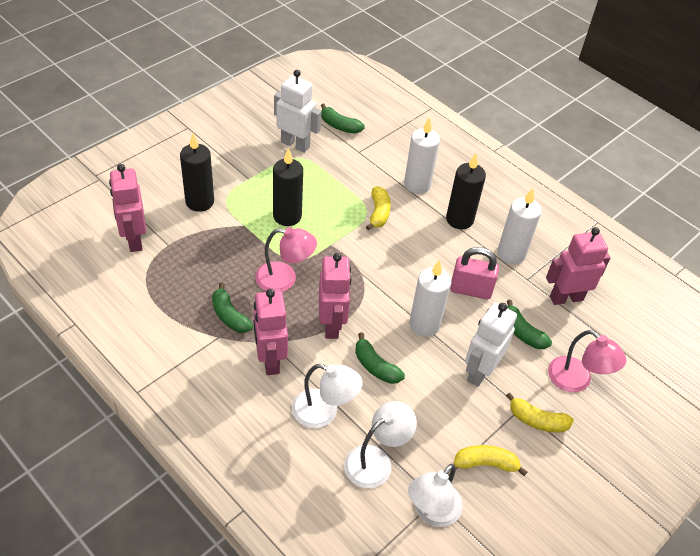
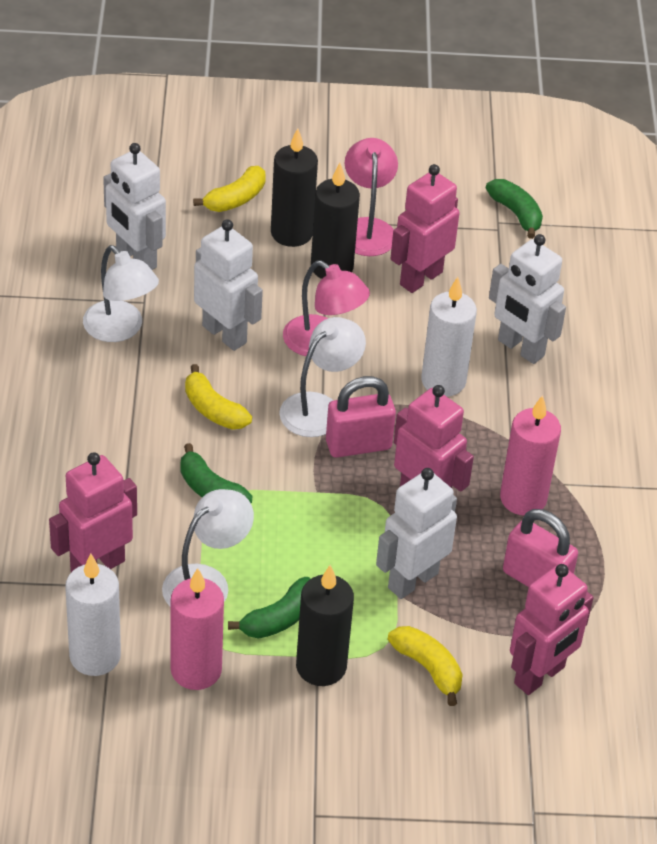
green banana: 4 -> 3
pink candle: 0 -> 2
pink padlock: 1 -> 2
white candle: 3 -> 2
white robot: 2 -> 4

